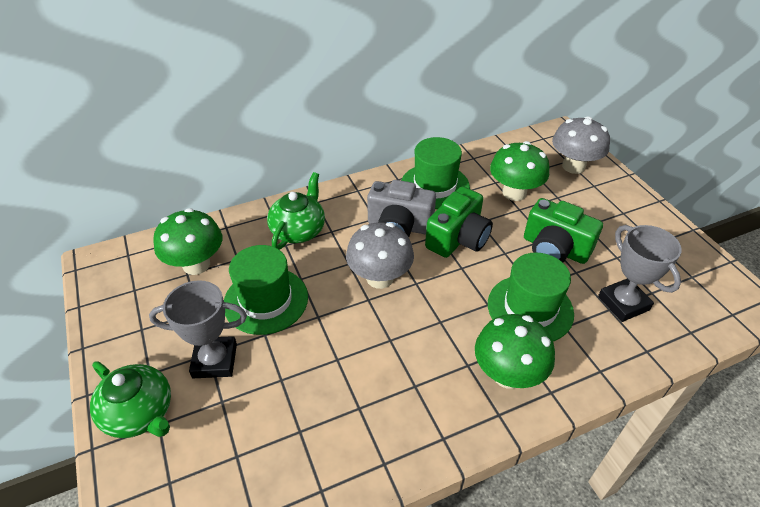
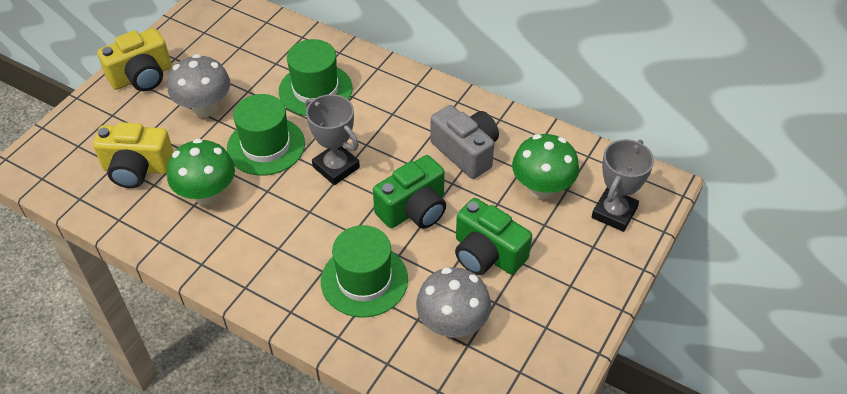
green mushroom: 3 -> 2
green teapot: 2 -> 0
yellow camera: 0 -> 2

